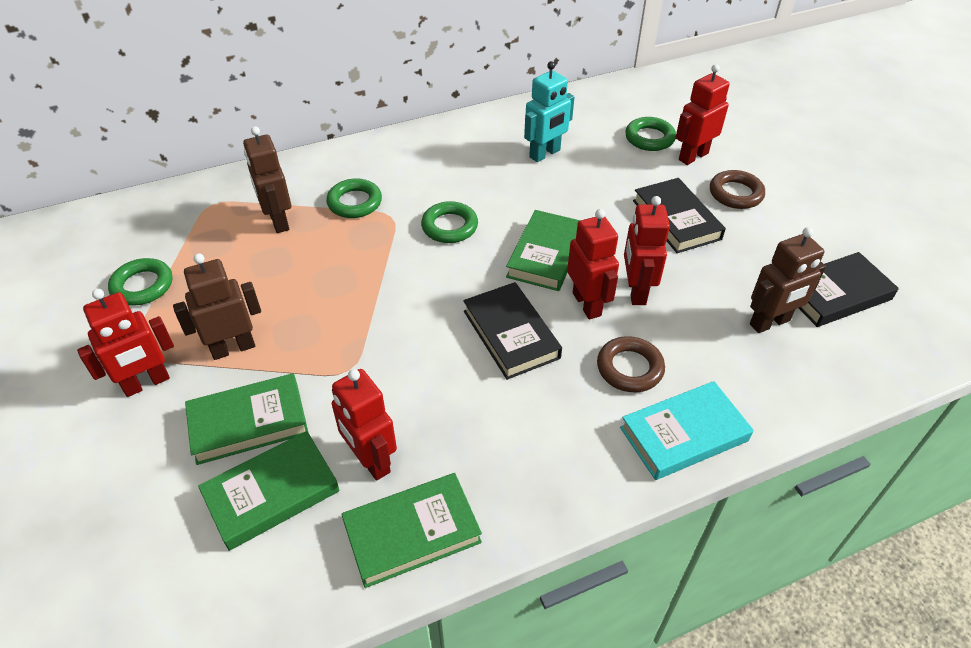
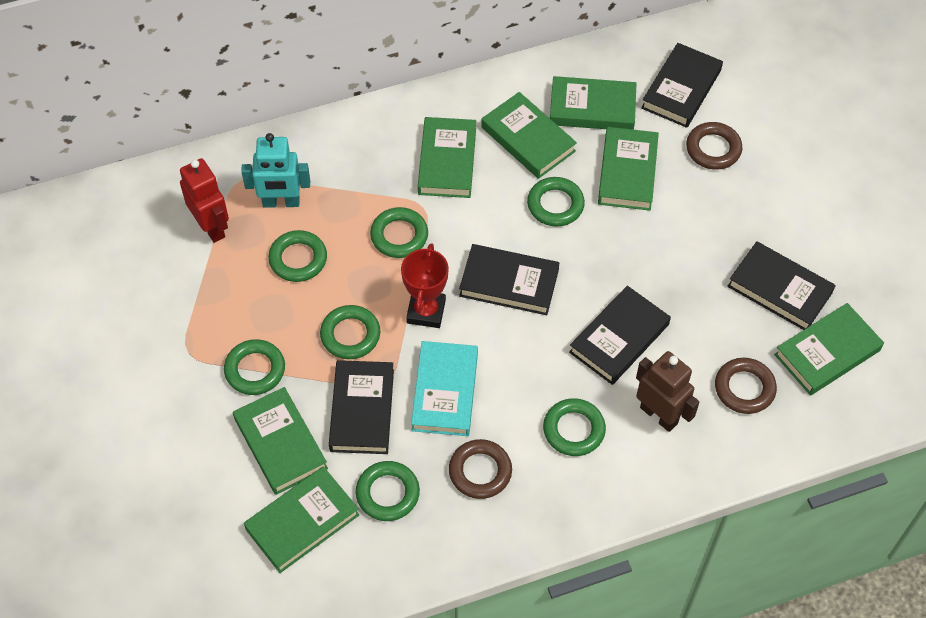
black book: 3 -> 5
brown ring: 2 -> 3
brown robot: 3 -> 1
green book: 4 -> 7
green ring: 4 -> 7
red robot: 5 -> 1
red trophy: 0 -> 1

